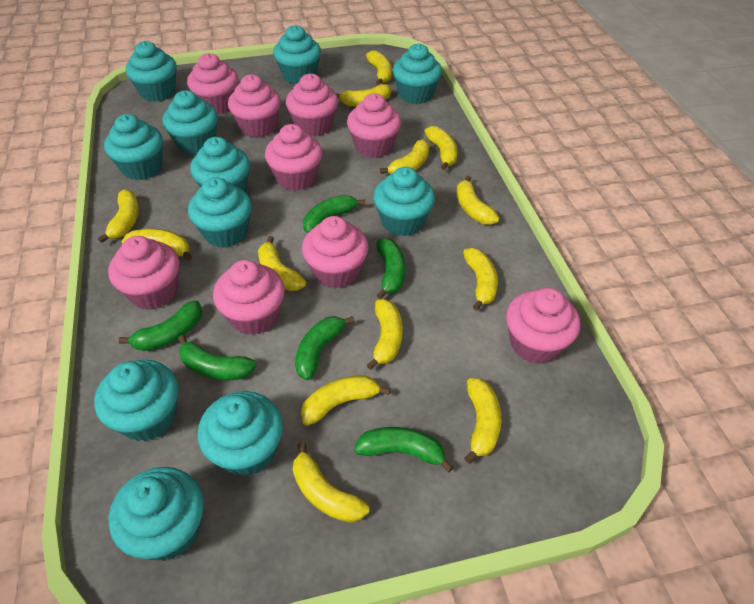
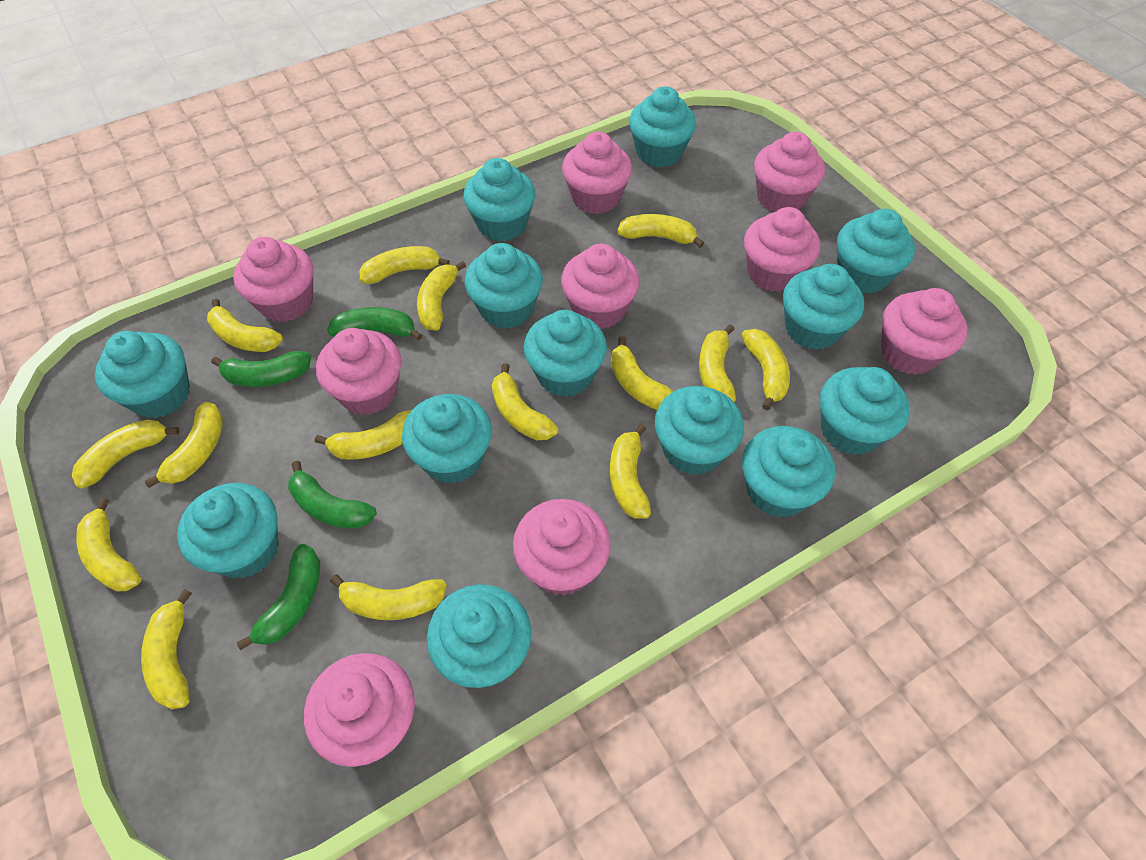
green banana: 6 -> 4
turquoise cupcake: 11 -> 13
yellow banana: 13 -> 15

